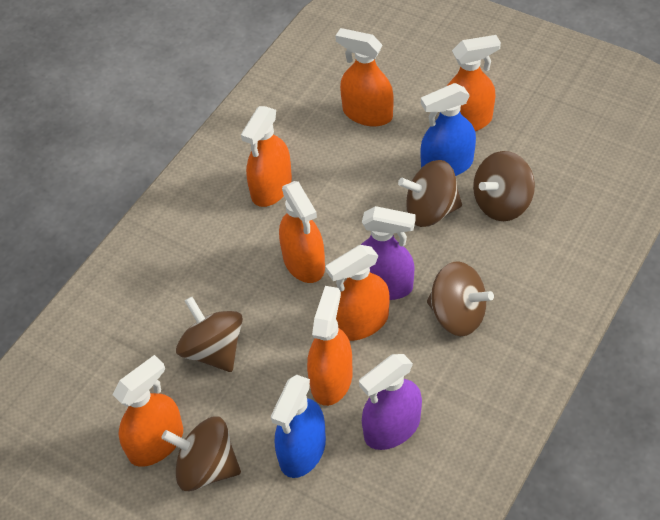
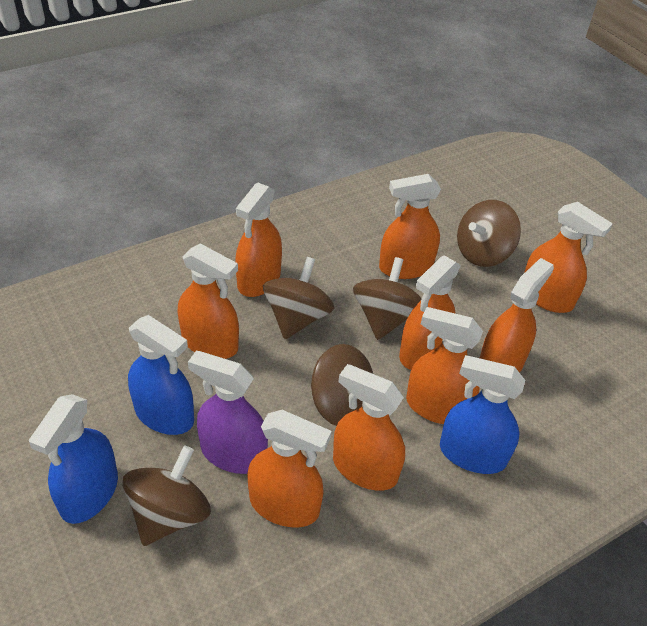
blue spray bottle: 2 -> 3
orange spray bottle: 7 -> 9
purple spray bottle: 2 -> 1

